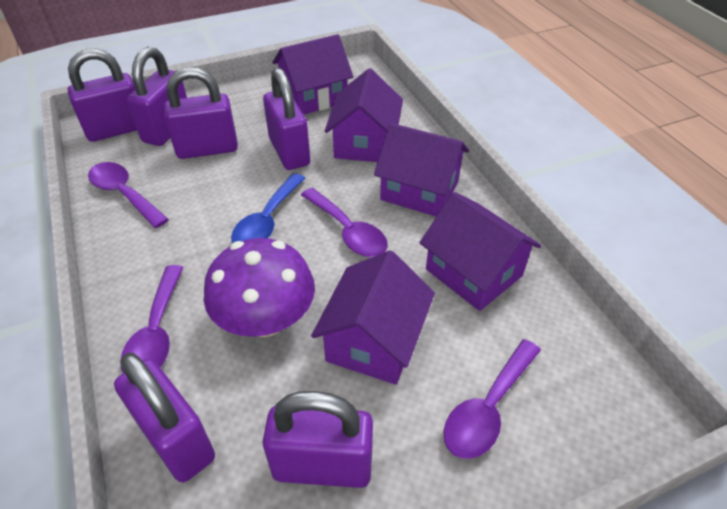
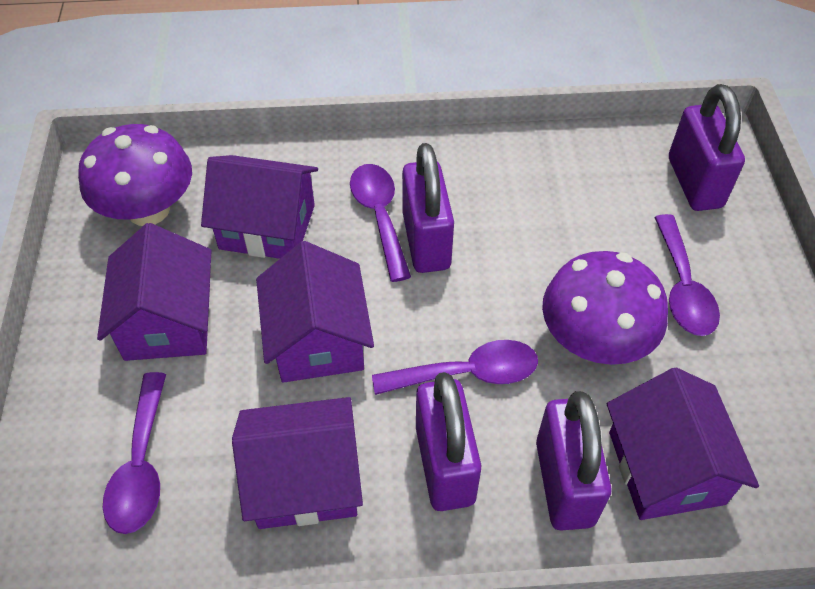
blue spoon: 1 -> 0
purple mushroom: 1 -> 2
purple padlock: 6 -> 4

